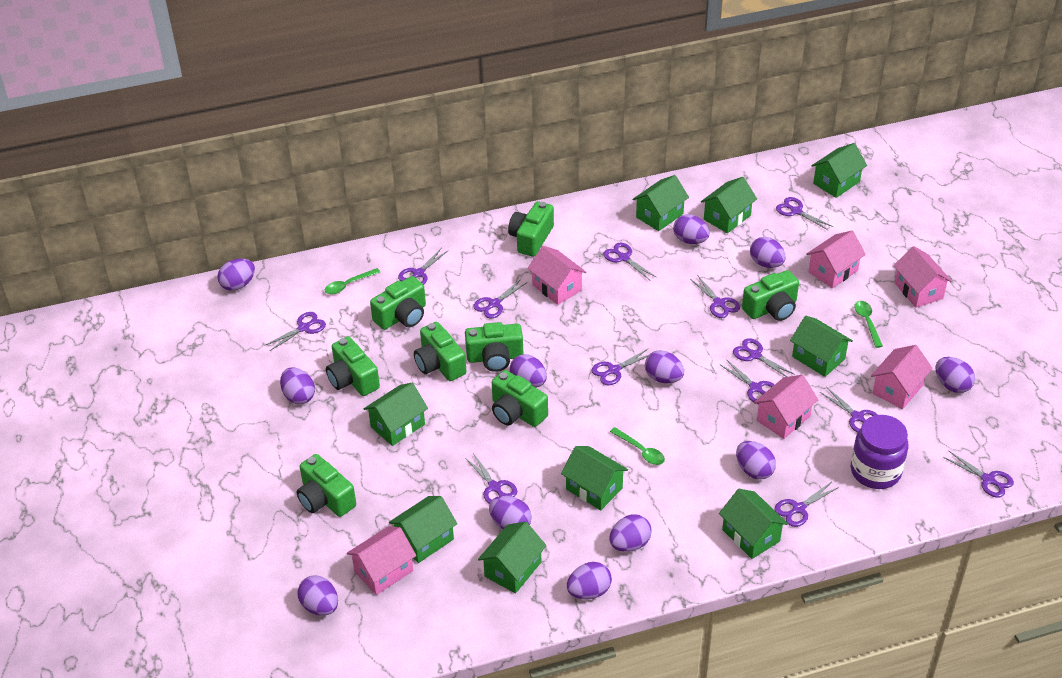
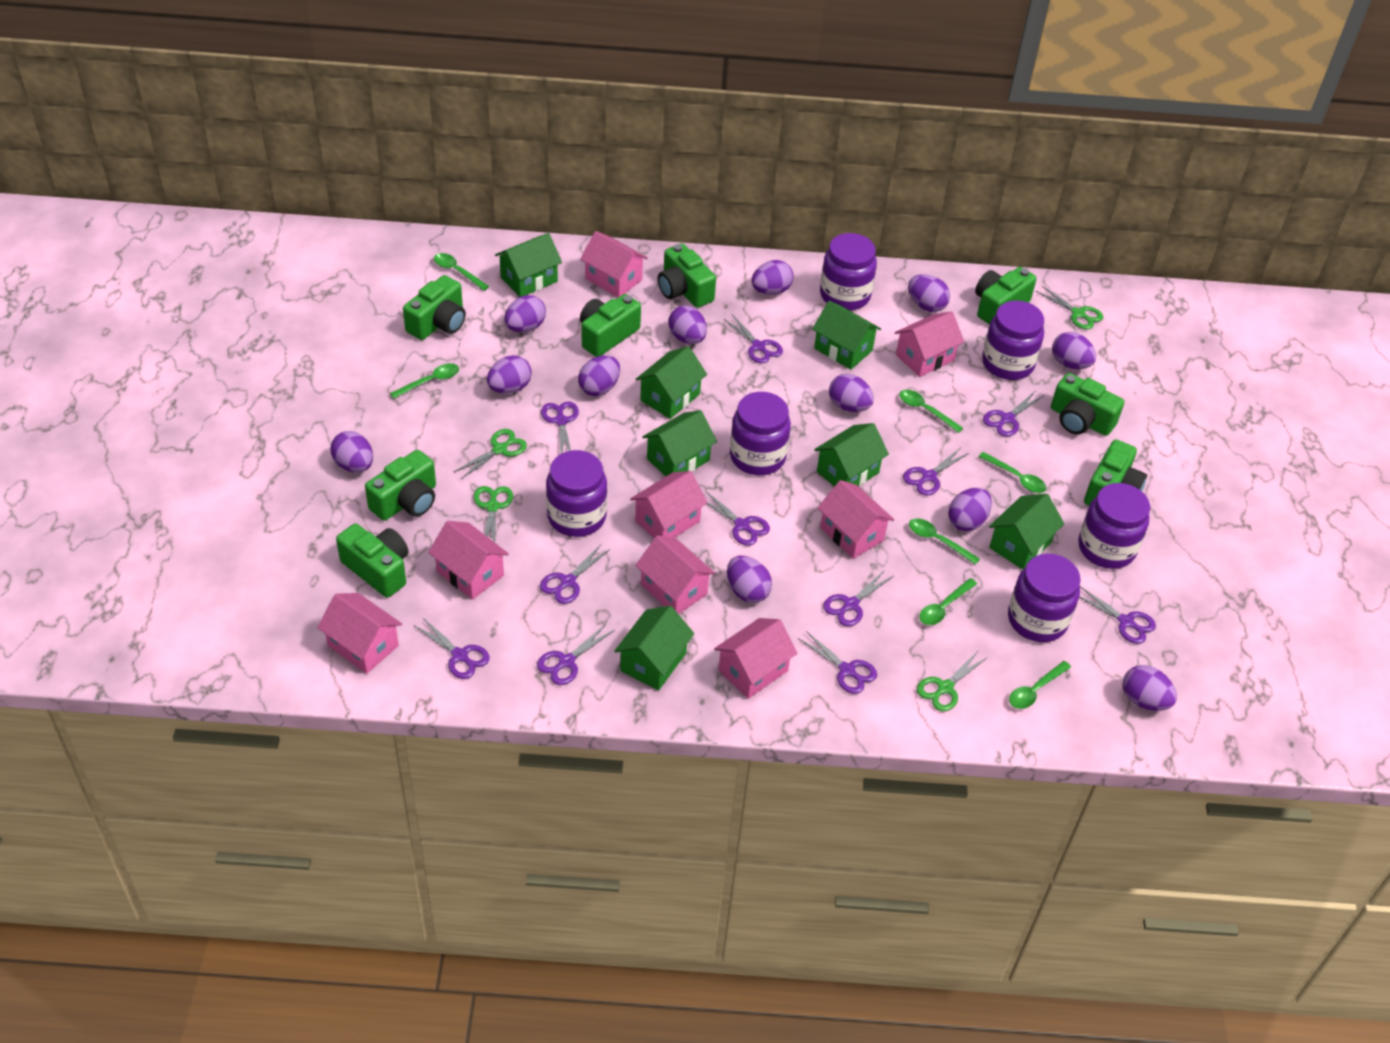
green house: 9 -> 7
green scissors: 0 -> 4
green spoon: 3 -> 7
pink house: 6 -> 8
purple jar: 1 -> 6
purple scissors: 13 -> 11

